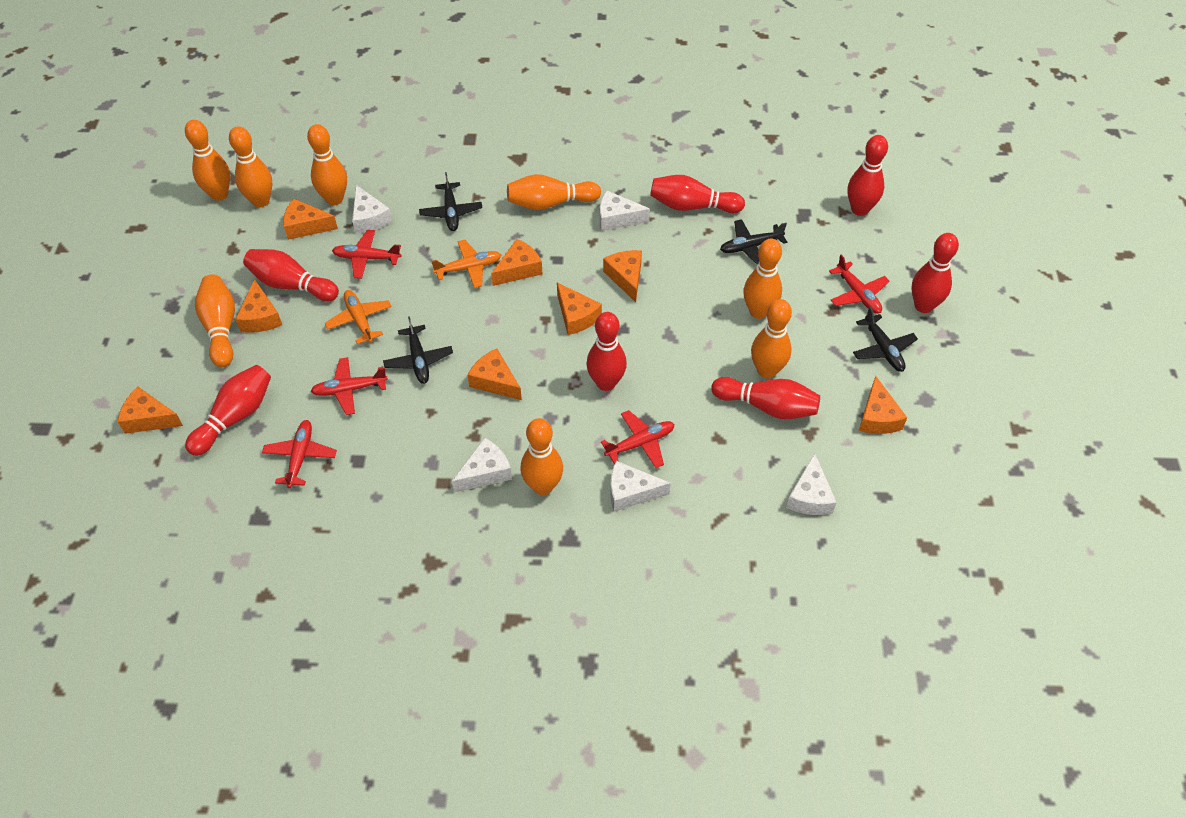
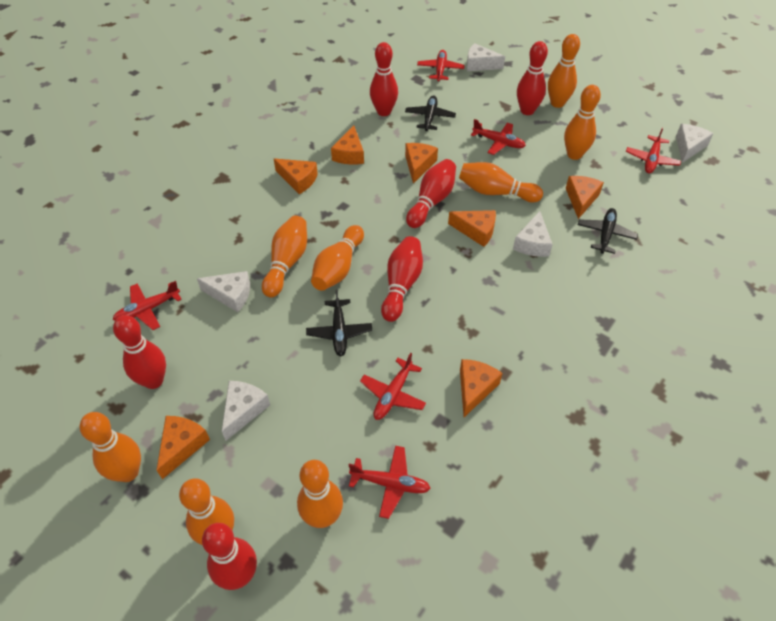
black plane: 4 -> 3
orange cheese: 8 -> 7
orange plane: 2 -> 0
red bowling pin: 7 -> 6
red plane: 5 -> 6

